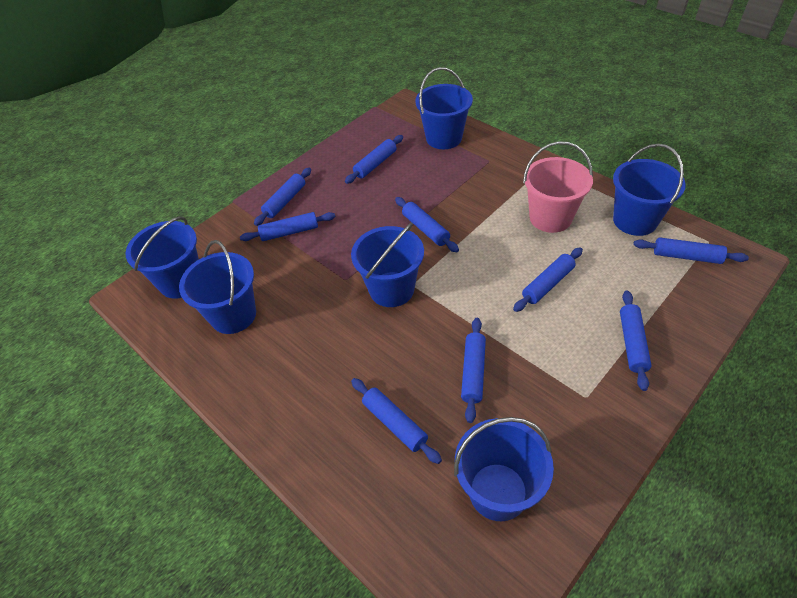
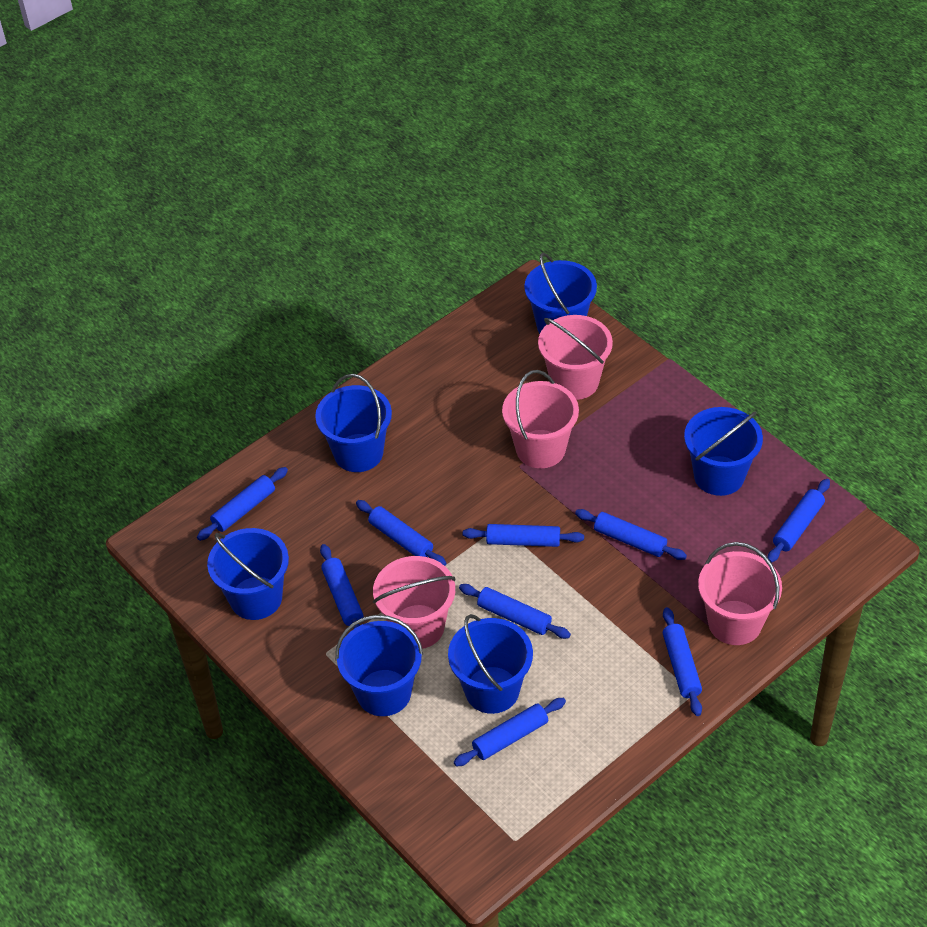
pink bucket: 1 -> 4

